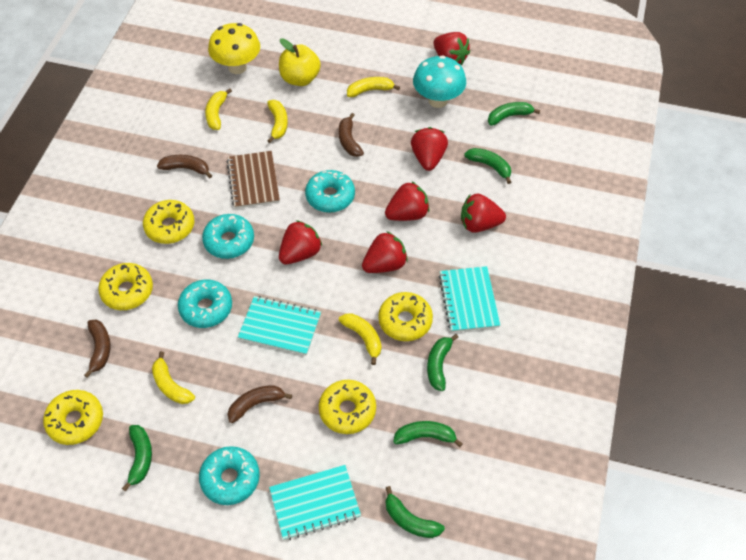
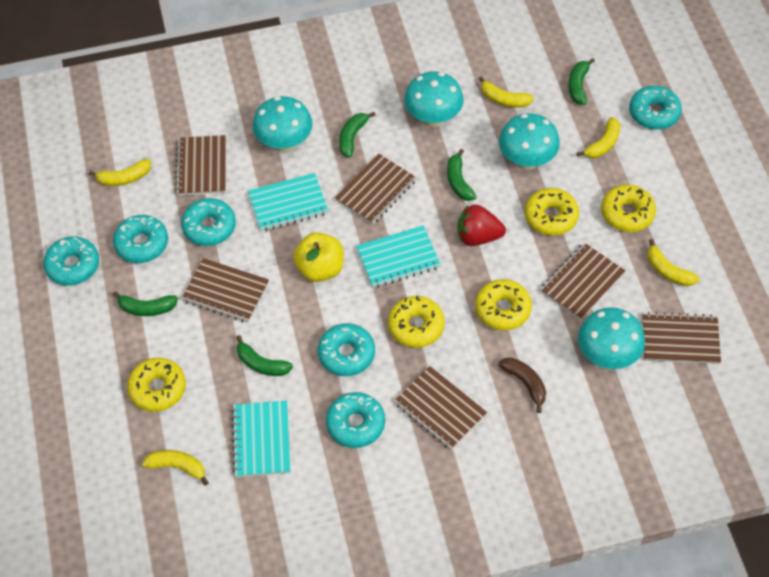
brown banana: 4 -> 1
brown notebook: 1 -> 6
green banana: 6 -> 5
red strawberry: 6 -> 1
turquoise donut: 4 -> 6
turquoise mushroom: 1 -> 4
yellow mushroom: 1 -> 0

